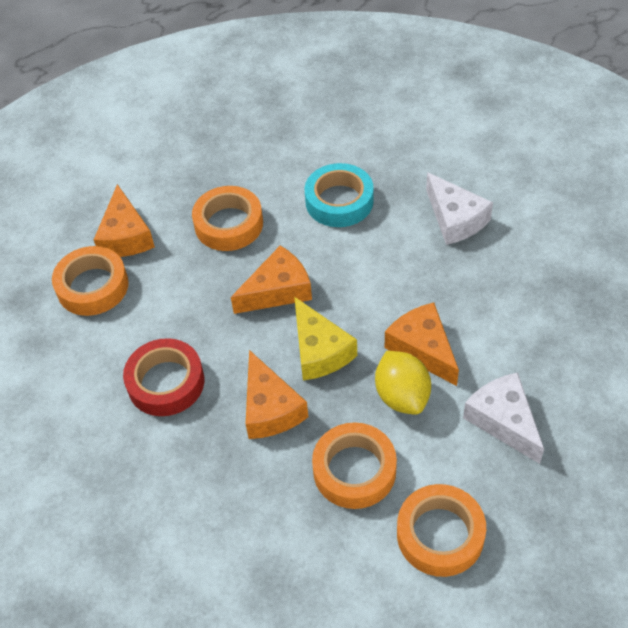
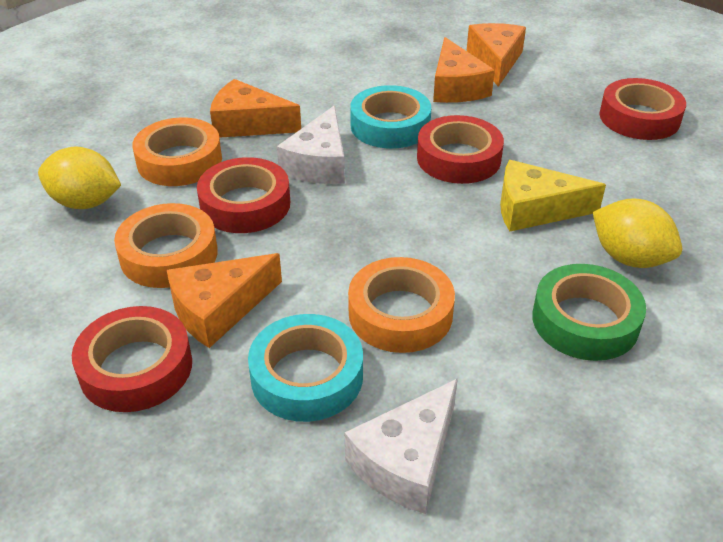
green tape: 0 -> 1
orange tape: 4 -> 3
red tape: 1 -> 4
turquoise tape: 1 -> 2
yellow lemon: 1 -> 2

